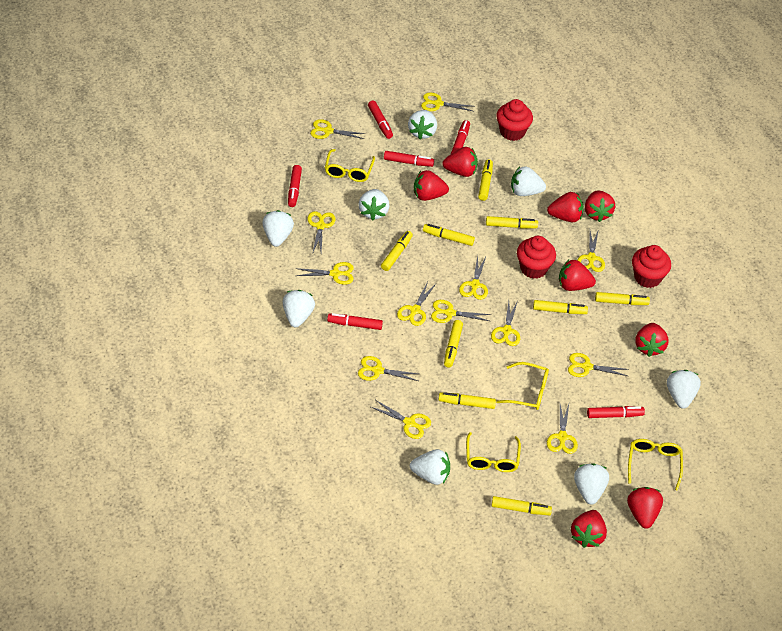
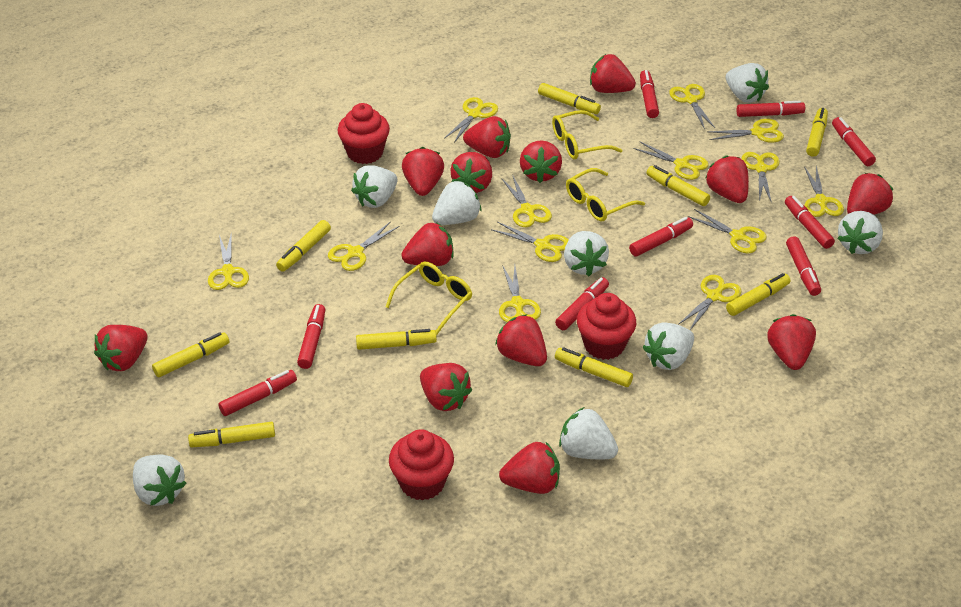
red marker: 6 -> 9
red strawberry: 8 -> 13
yellow glasses: 4 -> 3

